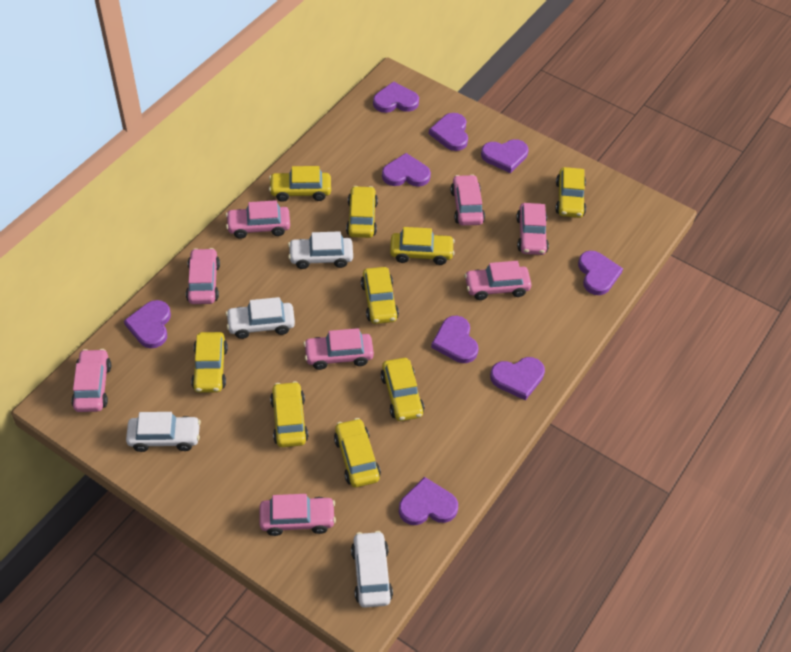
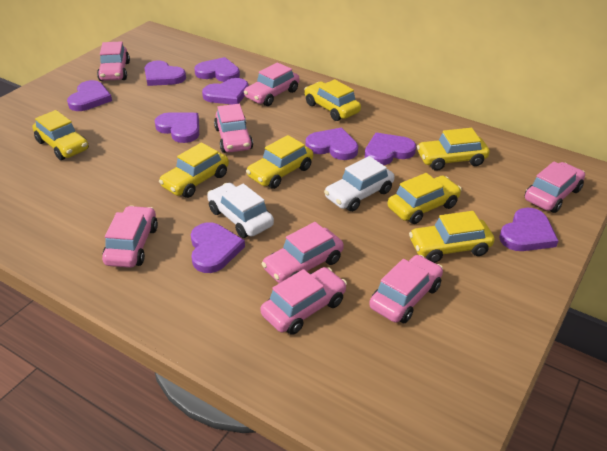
white car: 4 -> 2
yellow car: 9 -> 7

